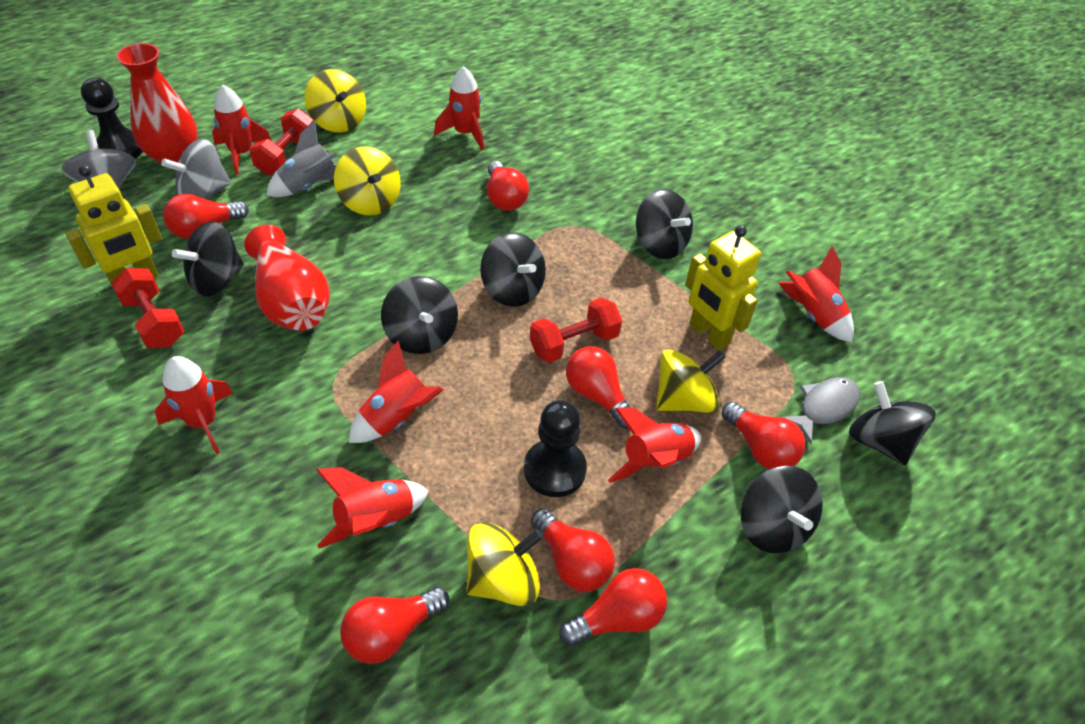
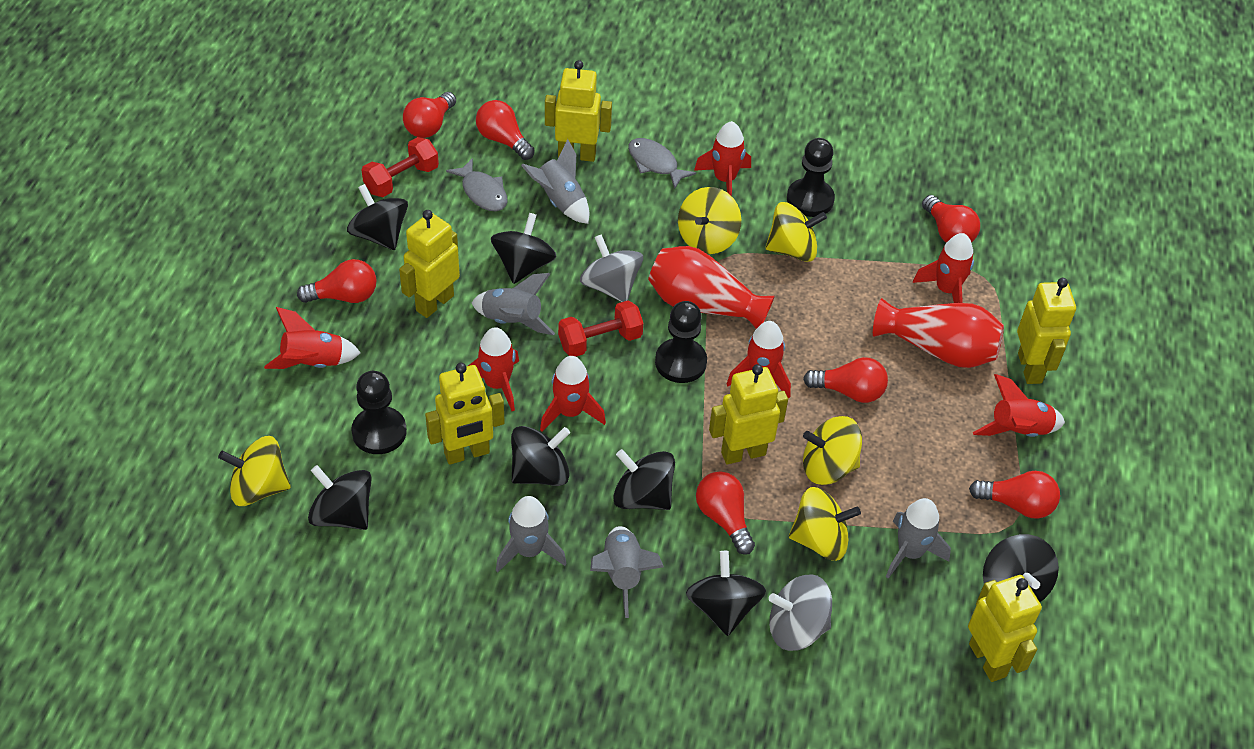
black pawn: 2 -> 3
black spinning top: 6 -> 7
grey fish: 1 -> 2
grey rocket: 1 -> 5
red dumbbell: 3 -> 2
yellow robot: 2 -> 6
yellow spinning top: 4 -> 5

